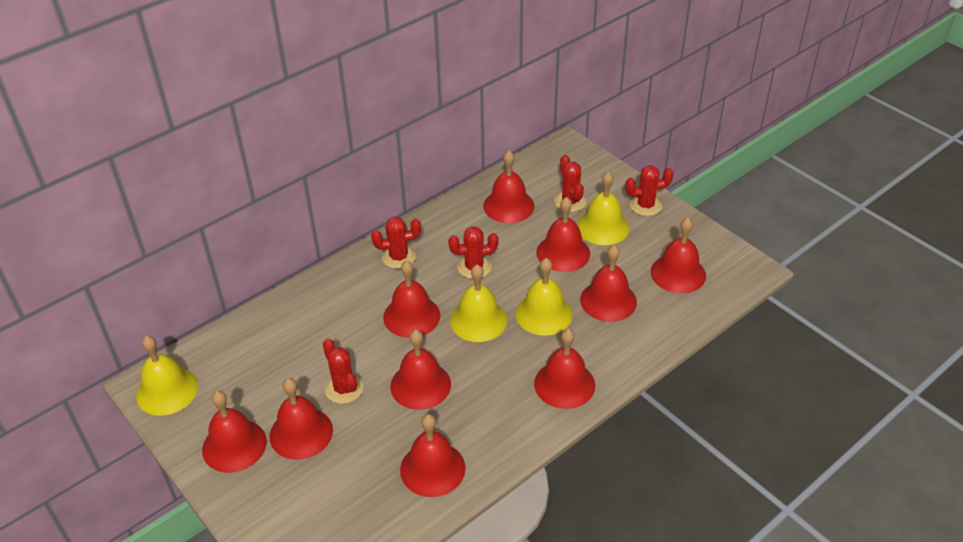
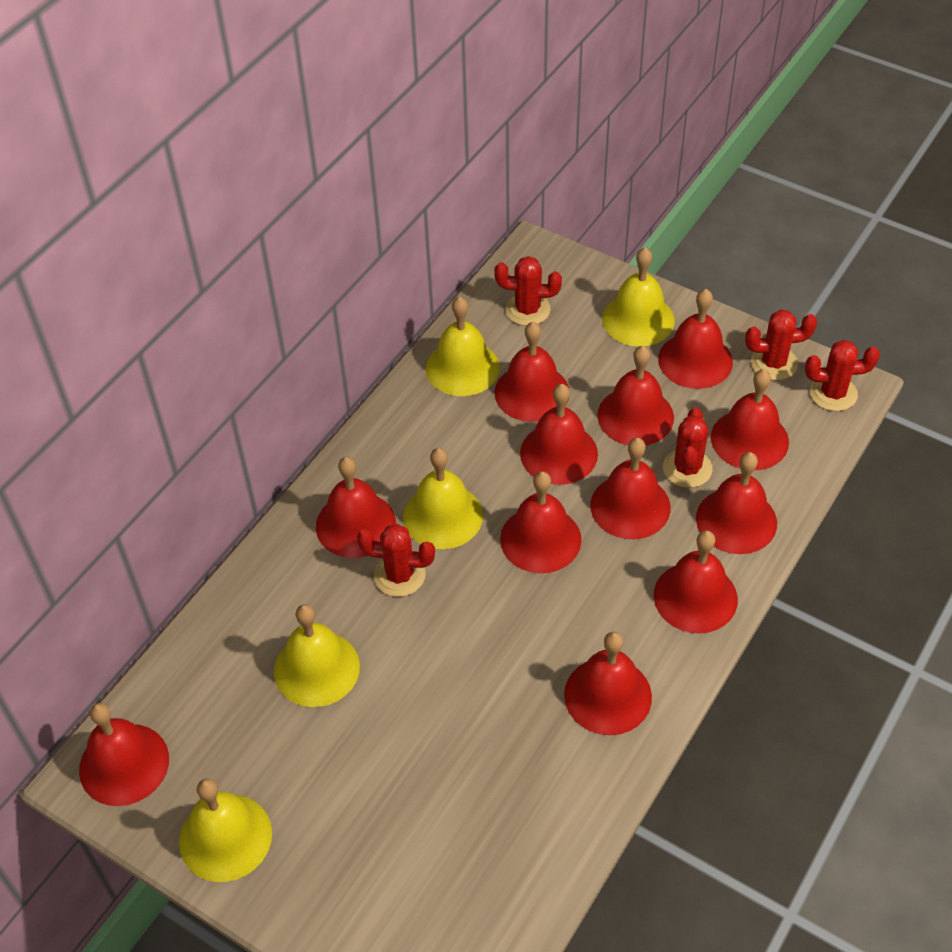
red bell: 10 -> 12
yellow bell: 4 -> 5

